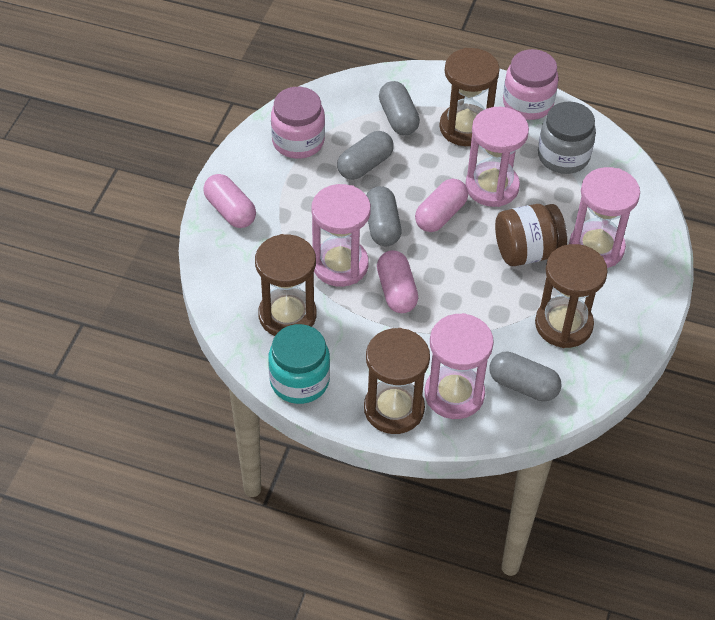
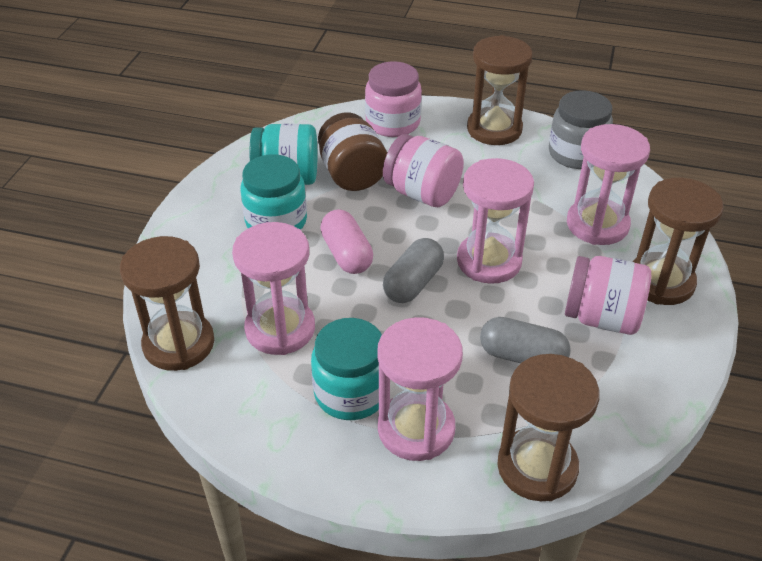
grey capsule: 4 -> 2
pink capsule: 3 -> 1
pink jar: 2 -> 3
turquoise jar: 1 -> 3

